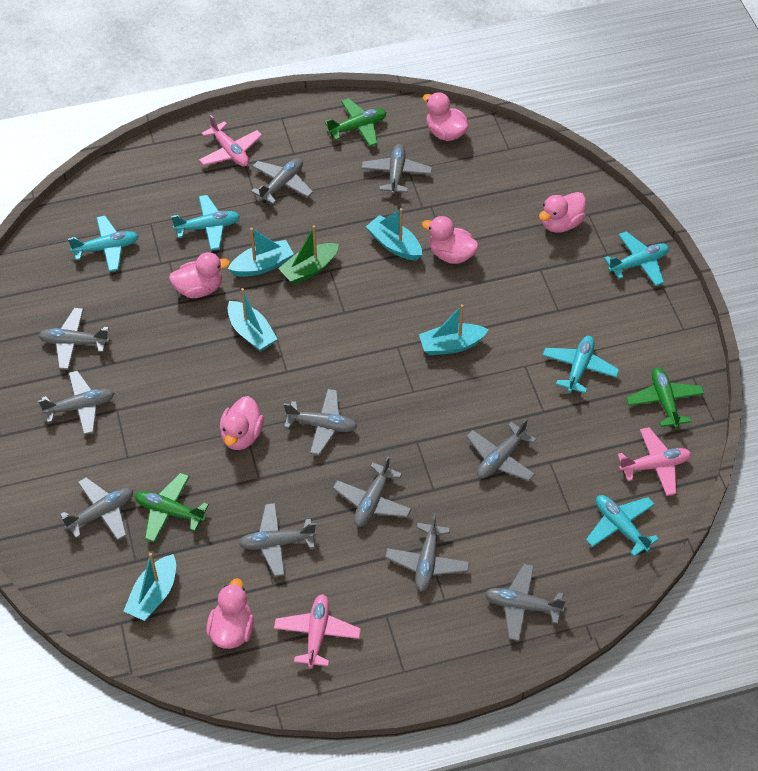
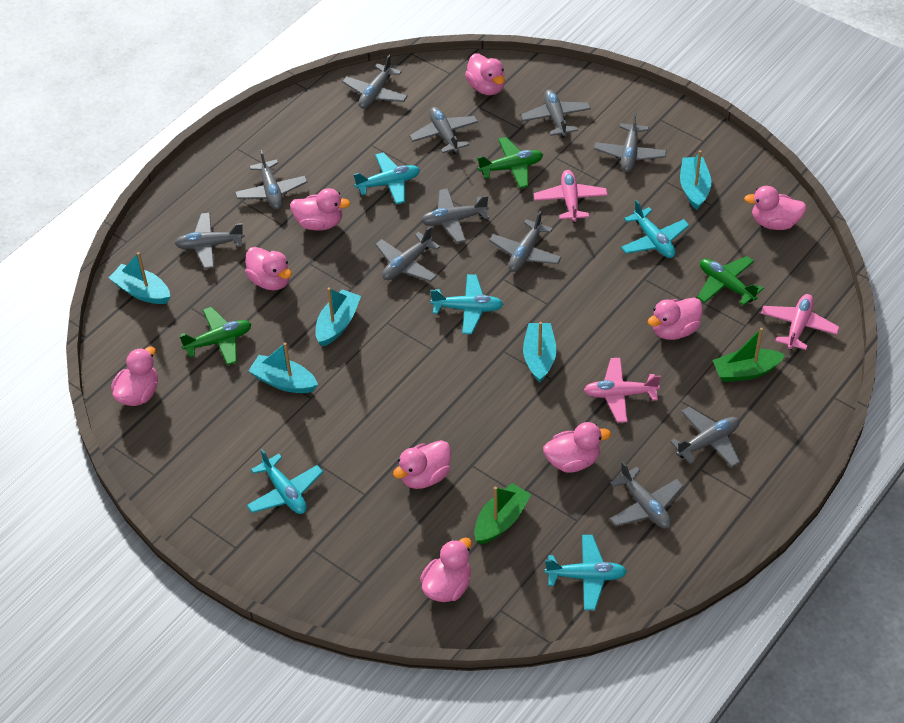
green boat: 1 -> 2
pink duck: 6 -> 9

